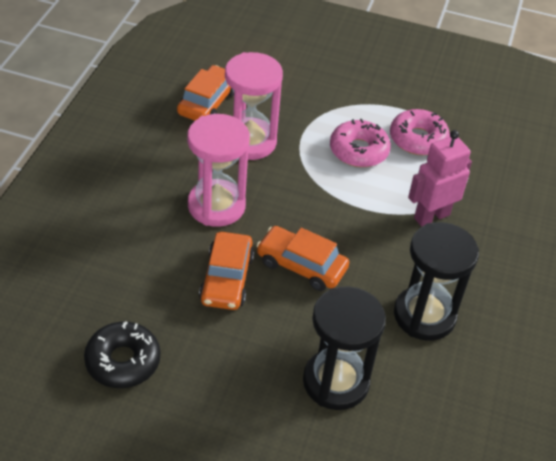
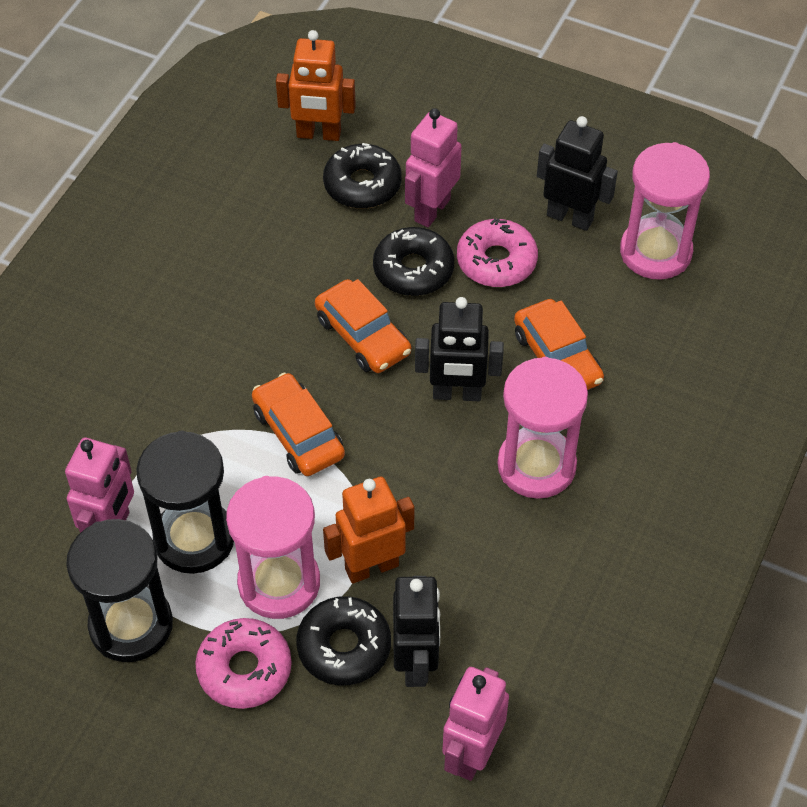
black donut: 1 -> 3
black robot: 0 -> 3
orange robot: 0 -> 2
pink hourglass: 2 -> 3
pink robot: 1 -> 3

